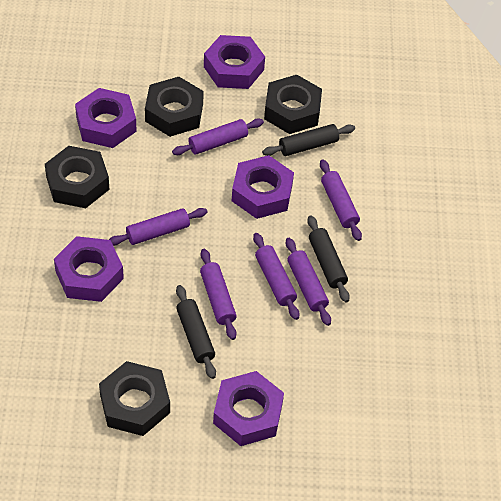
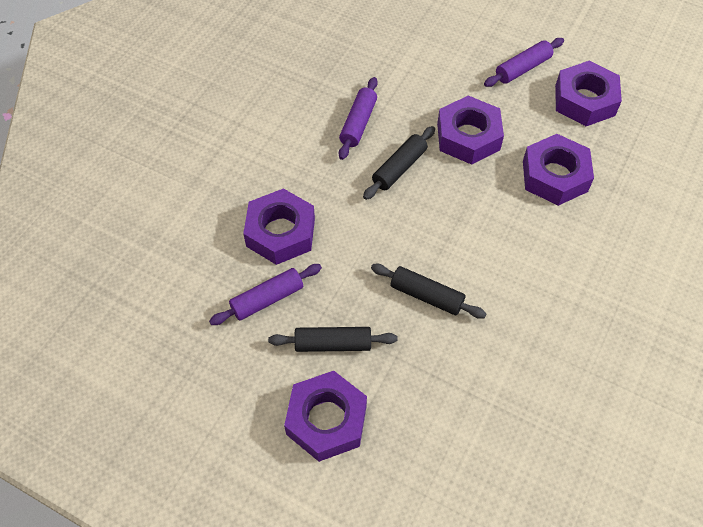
black nut: 4 -> 0
purple rolling pin: 6 -> 3

